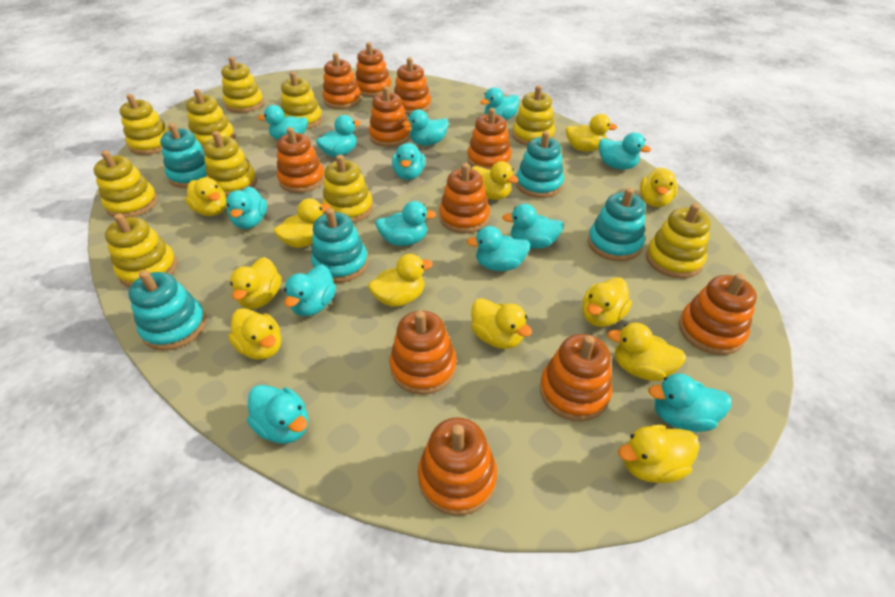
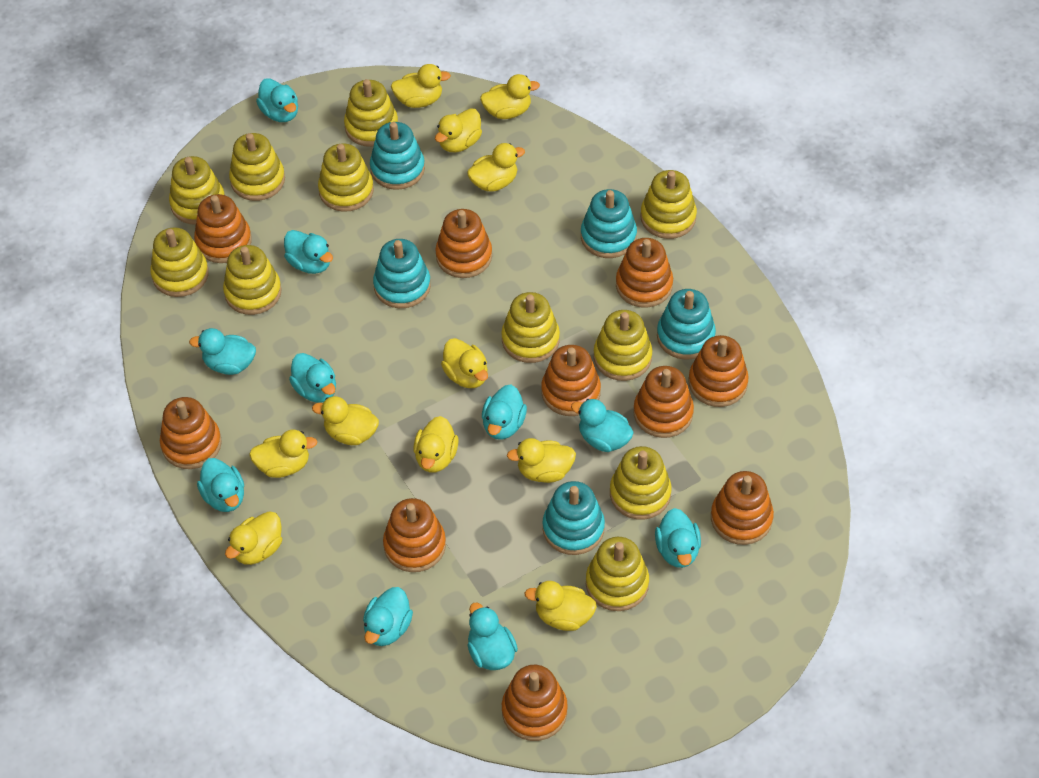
orange stacking toy: 11 -> 10
turquoise duck: 13 -> 10
yellow duck: 12 -> 11
yellow stacking toy: 10 -> 11

